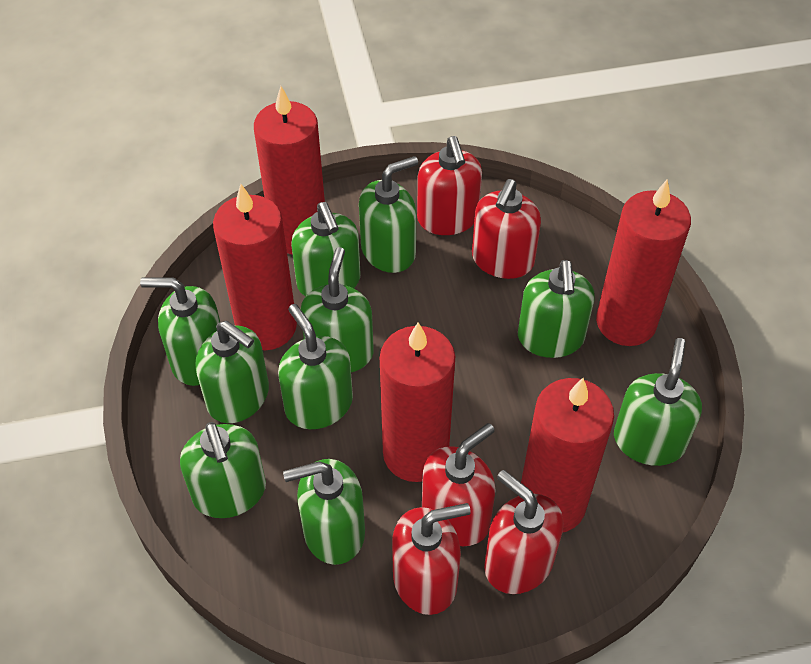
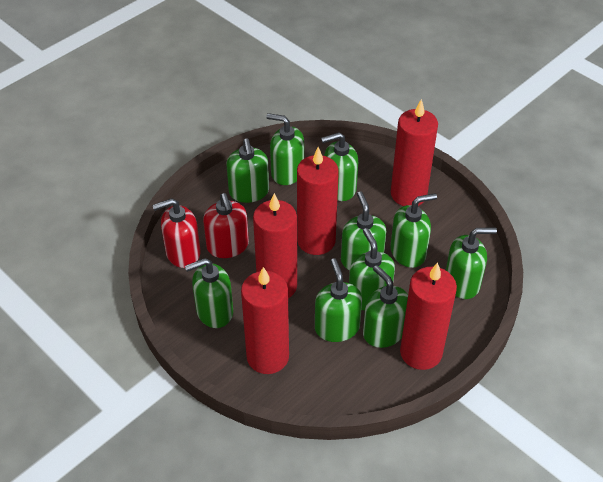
red soap dispenser: 5 -> 2

